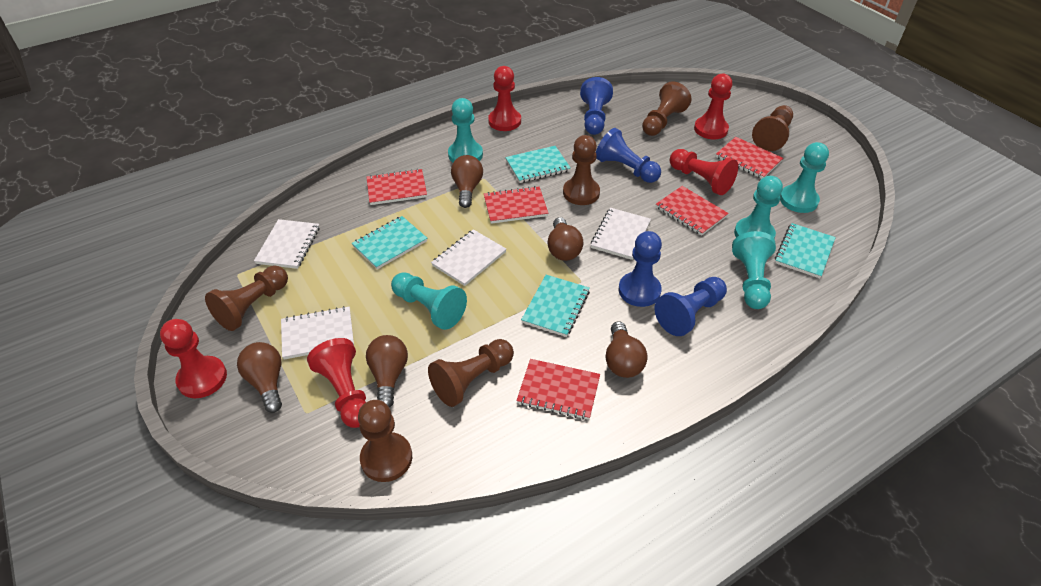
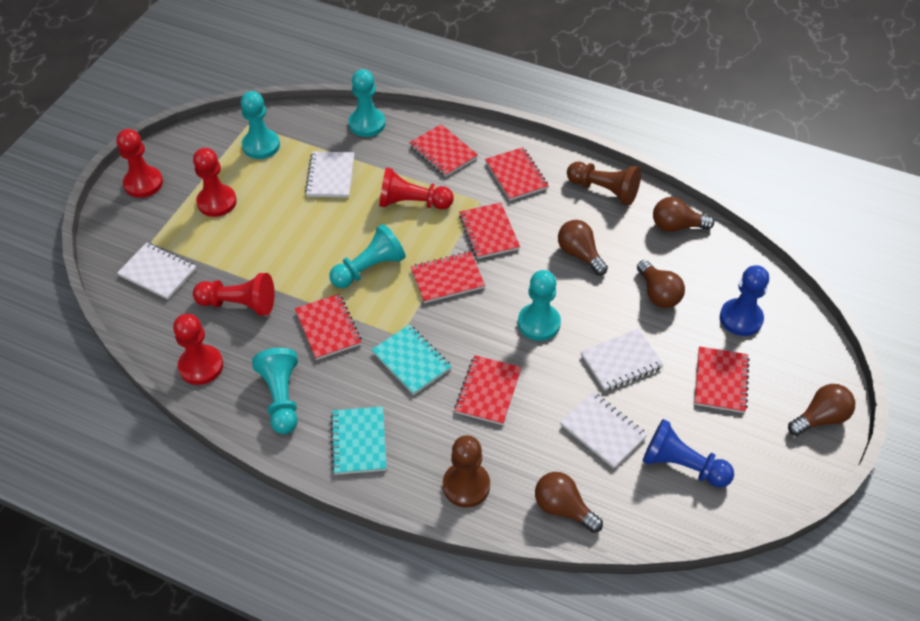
blue pawn: 4 -> 2
brown pawn: 6 -> 2
red notebook: 5 -> 7
turquoise notebook: 4 -> 2

